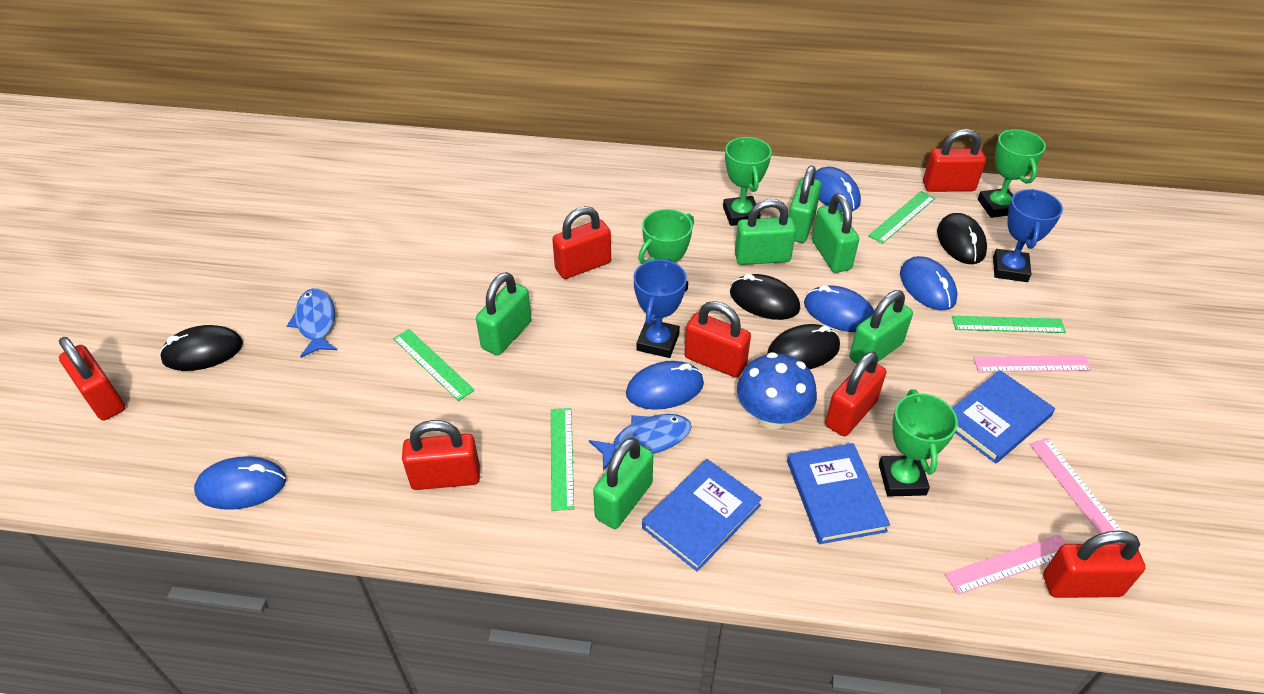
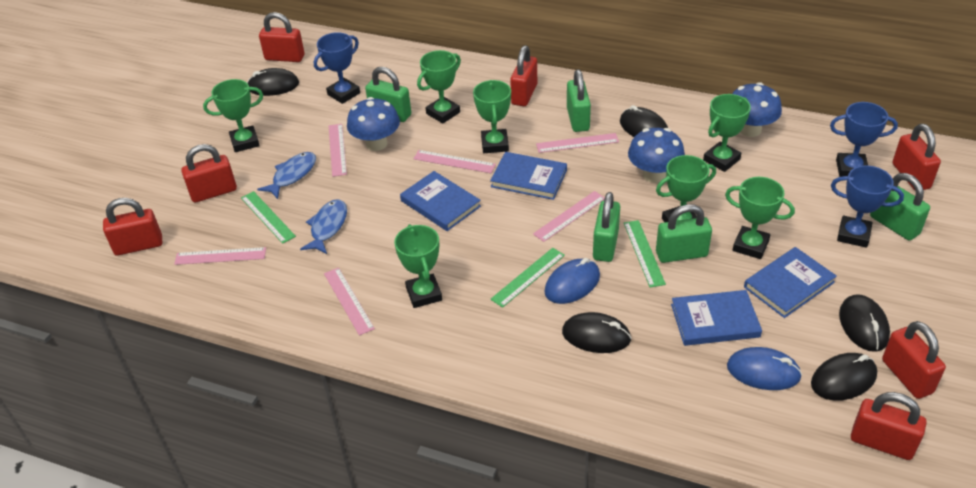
black mouse: 4 -> 5
blue book: 3 -> 4
blue mouse: 5 -> 2
blue mushroom: 1 -> 3
blue trophy: 2 -> 3
green padlock: 6 -> 5
green ruler: 4 -> 3
green trophy: 4 -> 7
pink ruler: 3 -> 6

